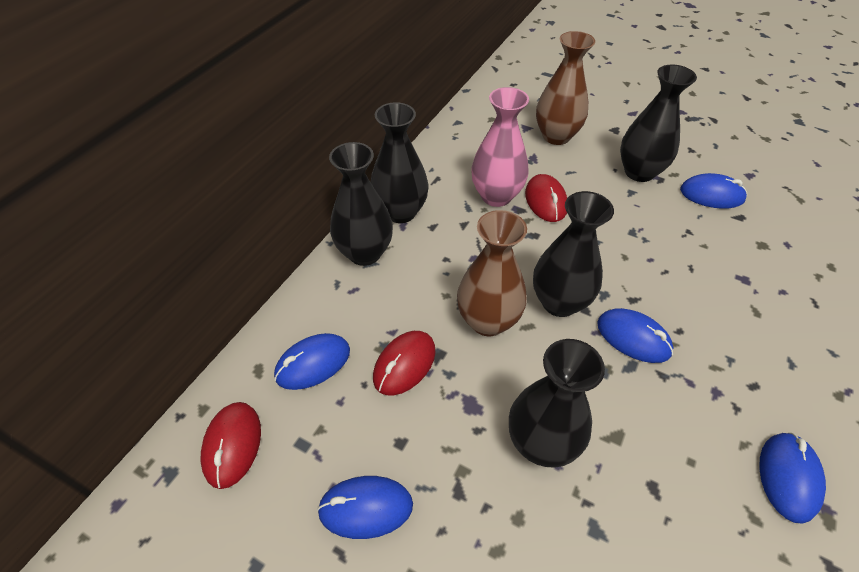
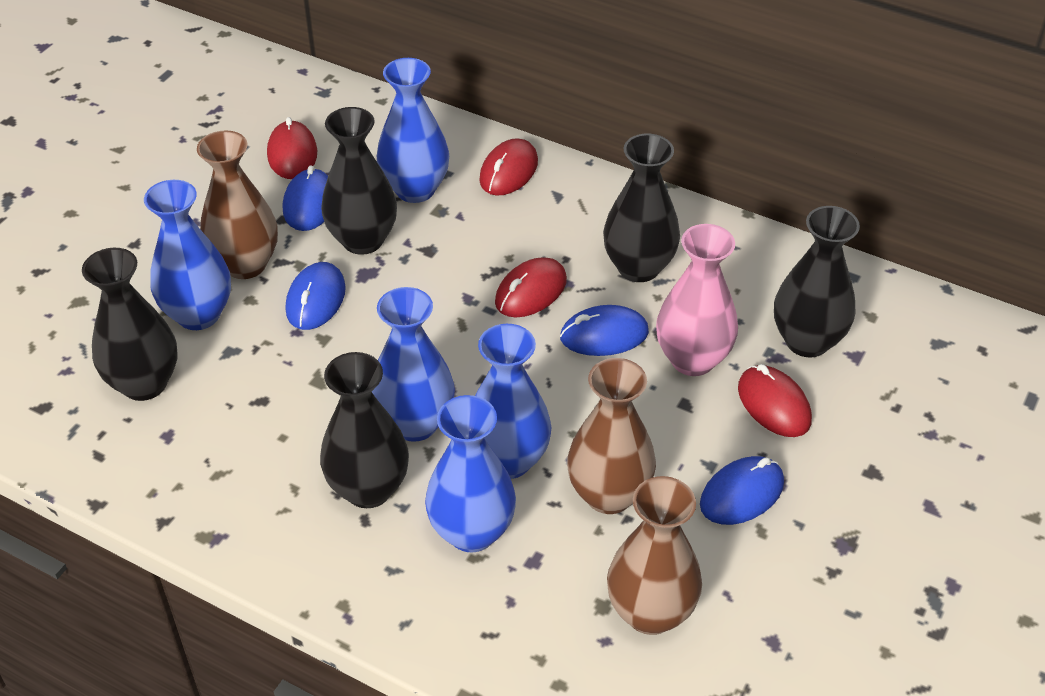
blue mouse: 5 -> 4
blue vase: 0 -> 5
brown vase: 2 -> 3
red mouse: 3 -> 4

